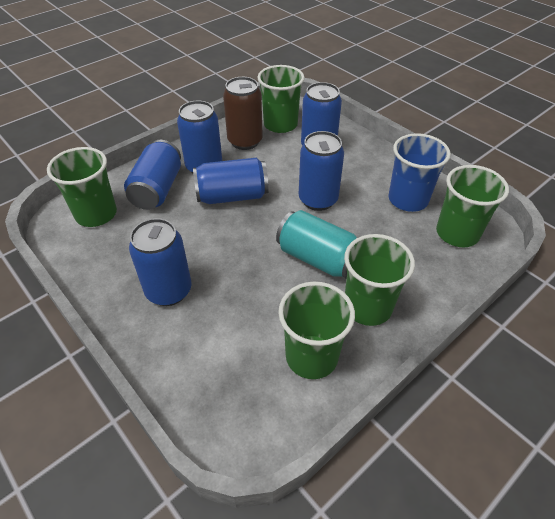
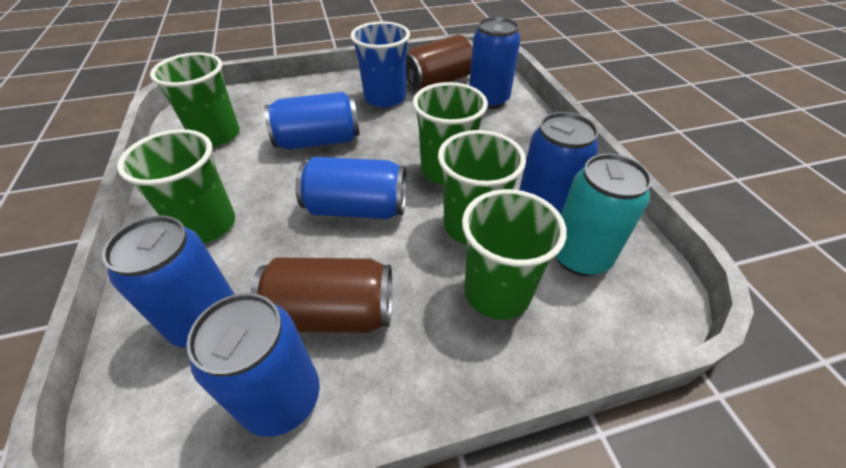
brown can: 1 -> 2

